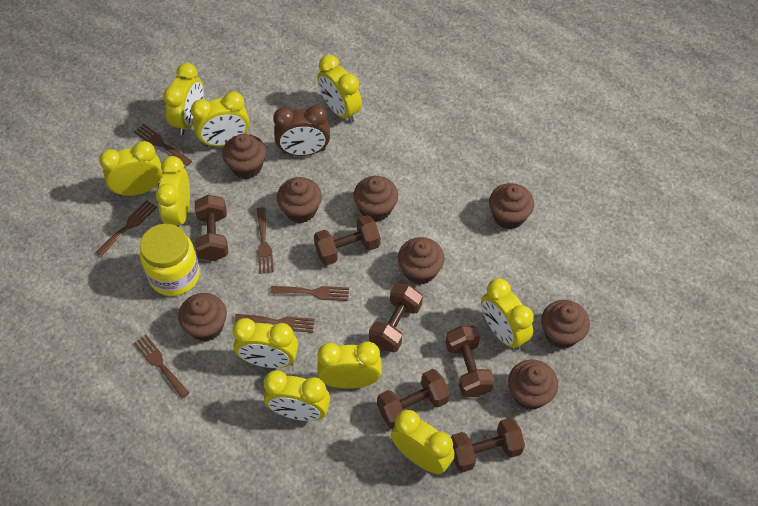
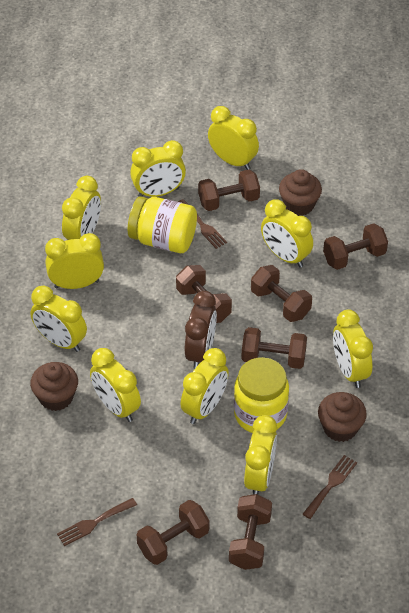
brown cupcake: 8 -> 3
brown dumbbell: 6 -> 7
brown fork: 6 -> 3
yellow jar: 1 -> 2

